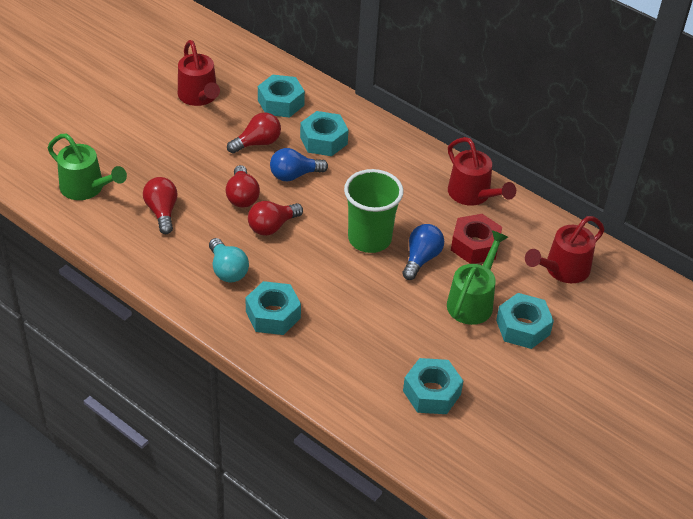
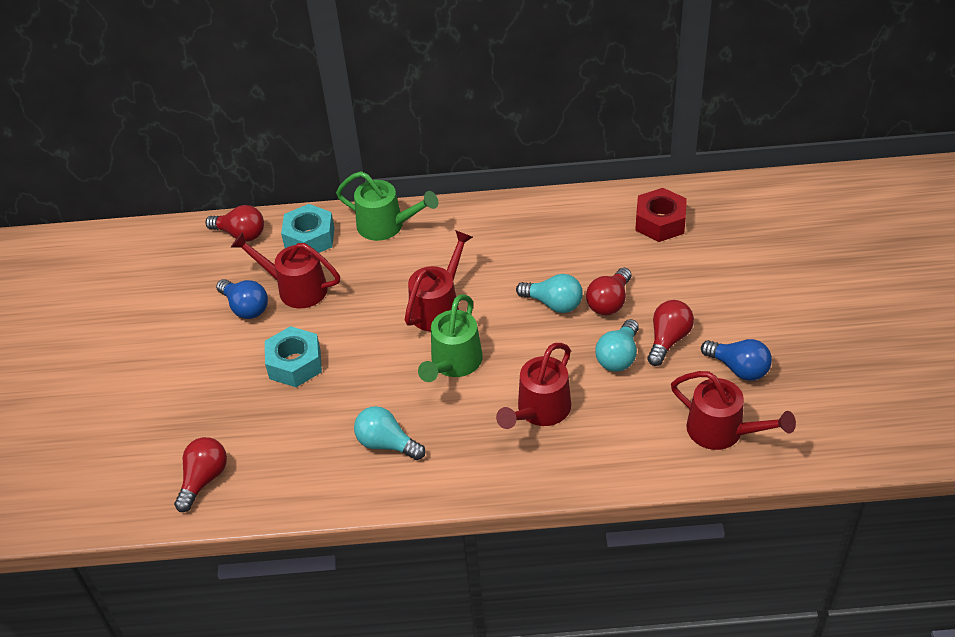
green cup: 1 -> 0
red watering can: 3 -> 4
turquoise light bulb: 1 -> 3
turquoise nut: 5 -> 2

